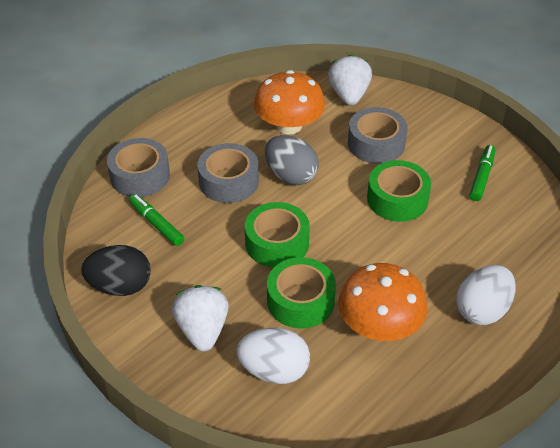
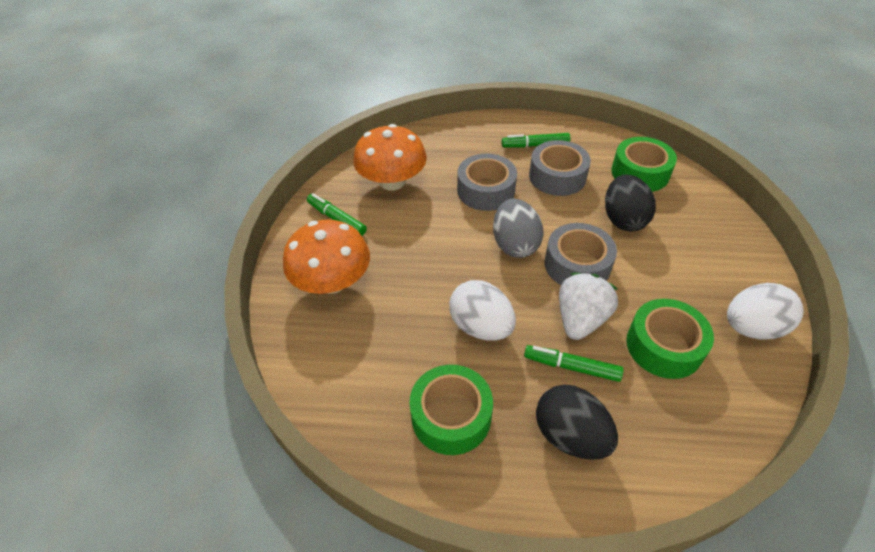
black egg: 1 -> 2
green marker: 2 -> 3
white strawberry: 2 -> 1

